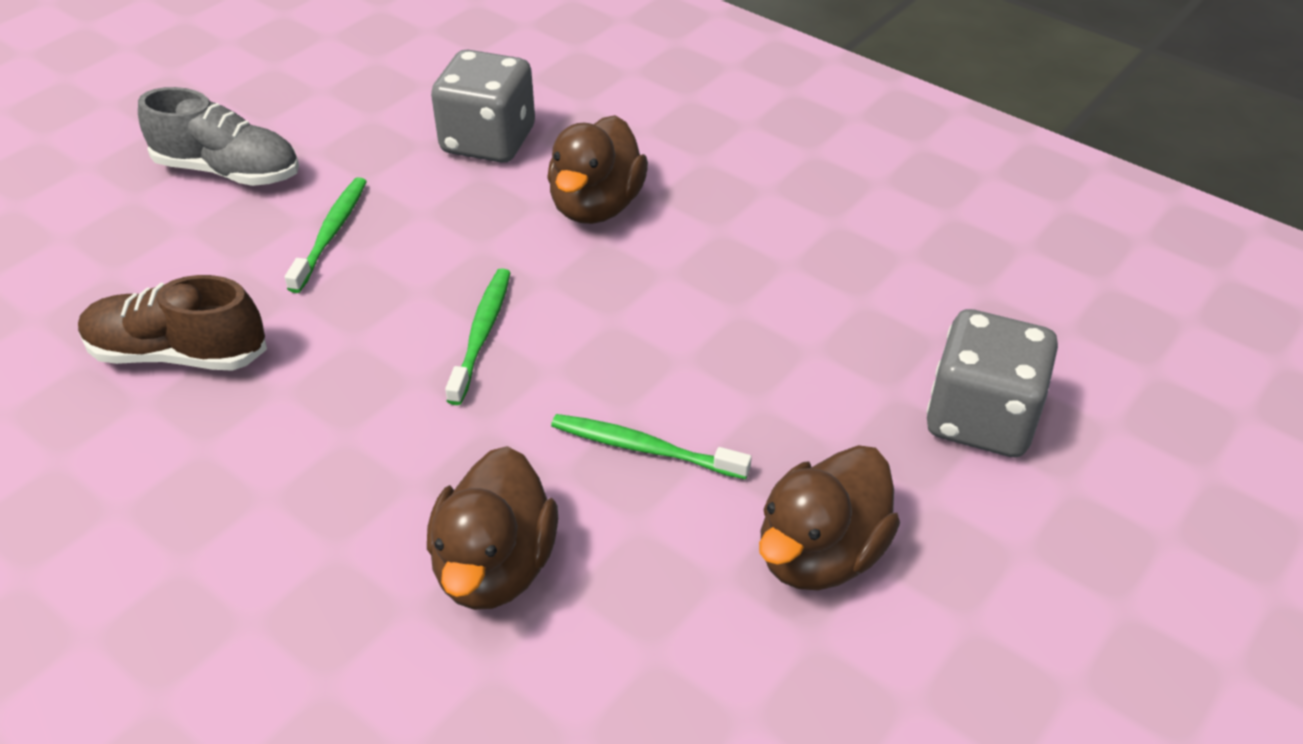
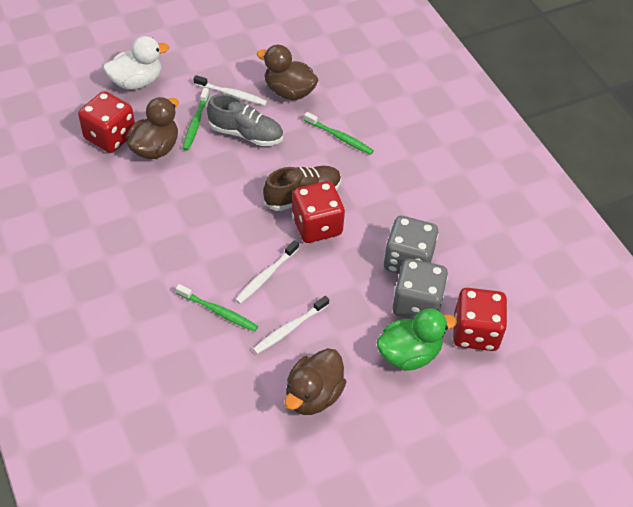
green duck: 0 -> 1
red dice: 0 -> 3
white duck: 0 -> 1
white toothbrush: 0 -> 3

